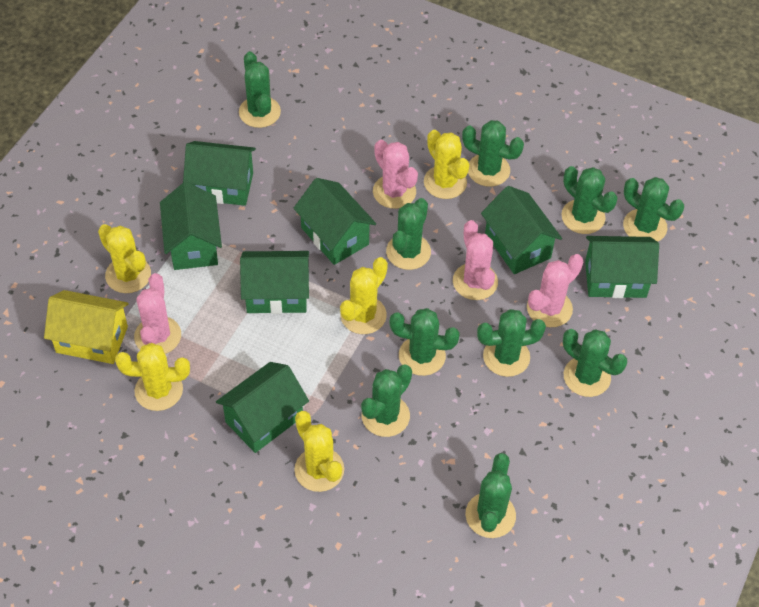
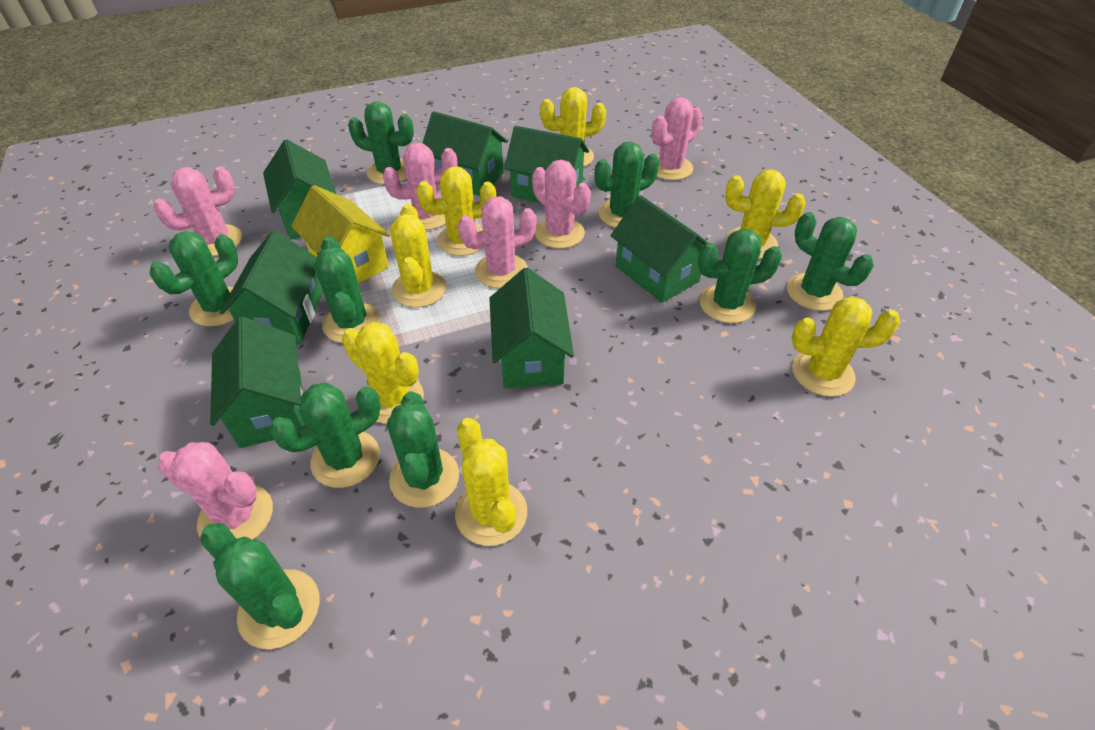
green cactus: 10 -> 9
pink cactus: 4 -> 6
yellow cactus: 5 -> 7

